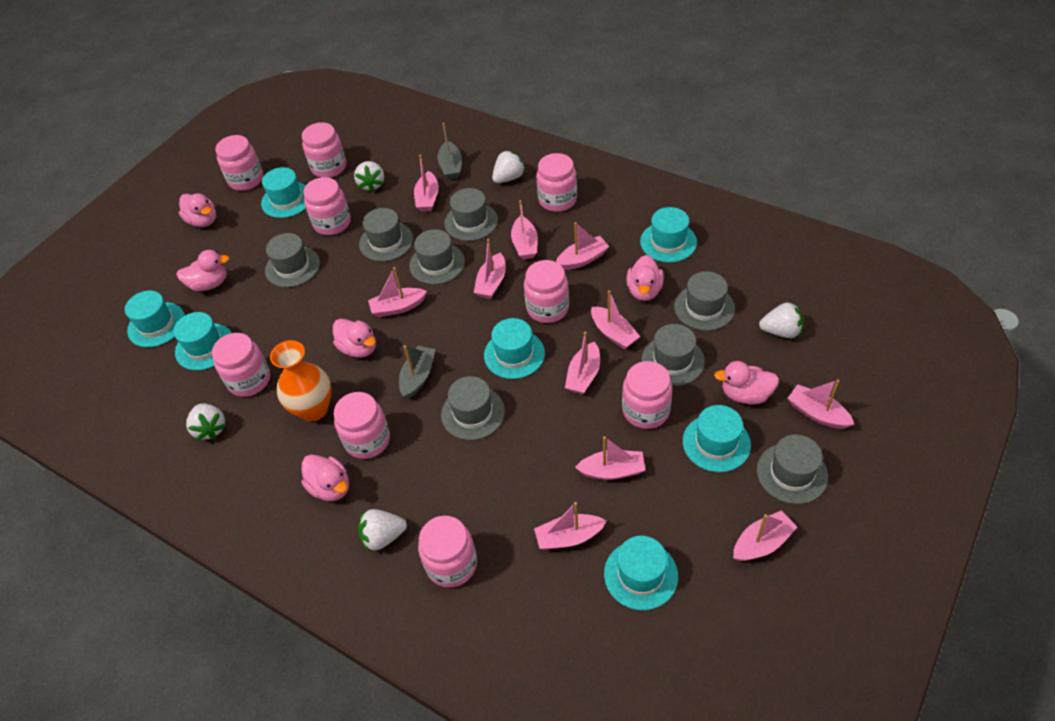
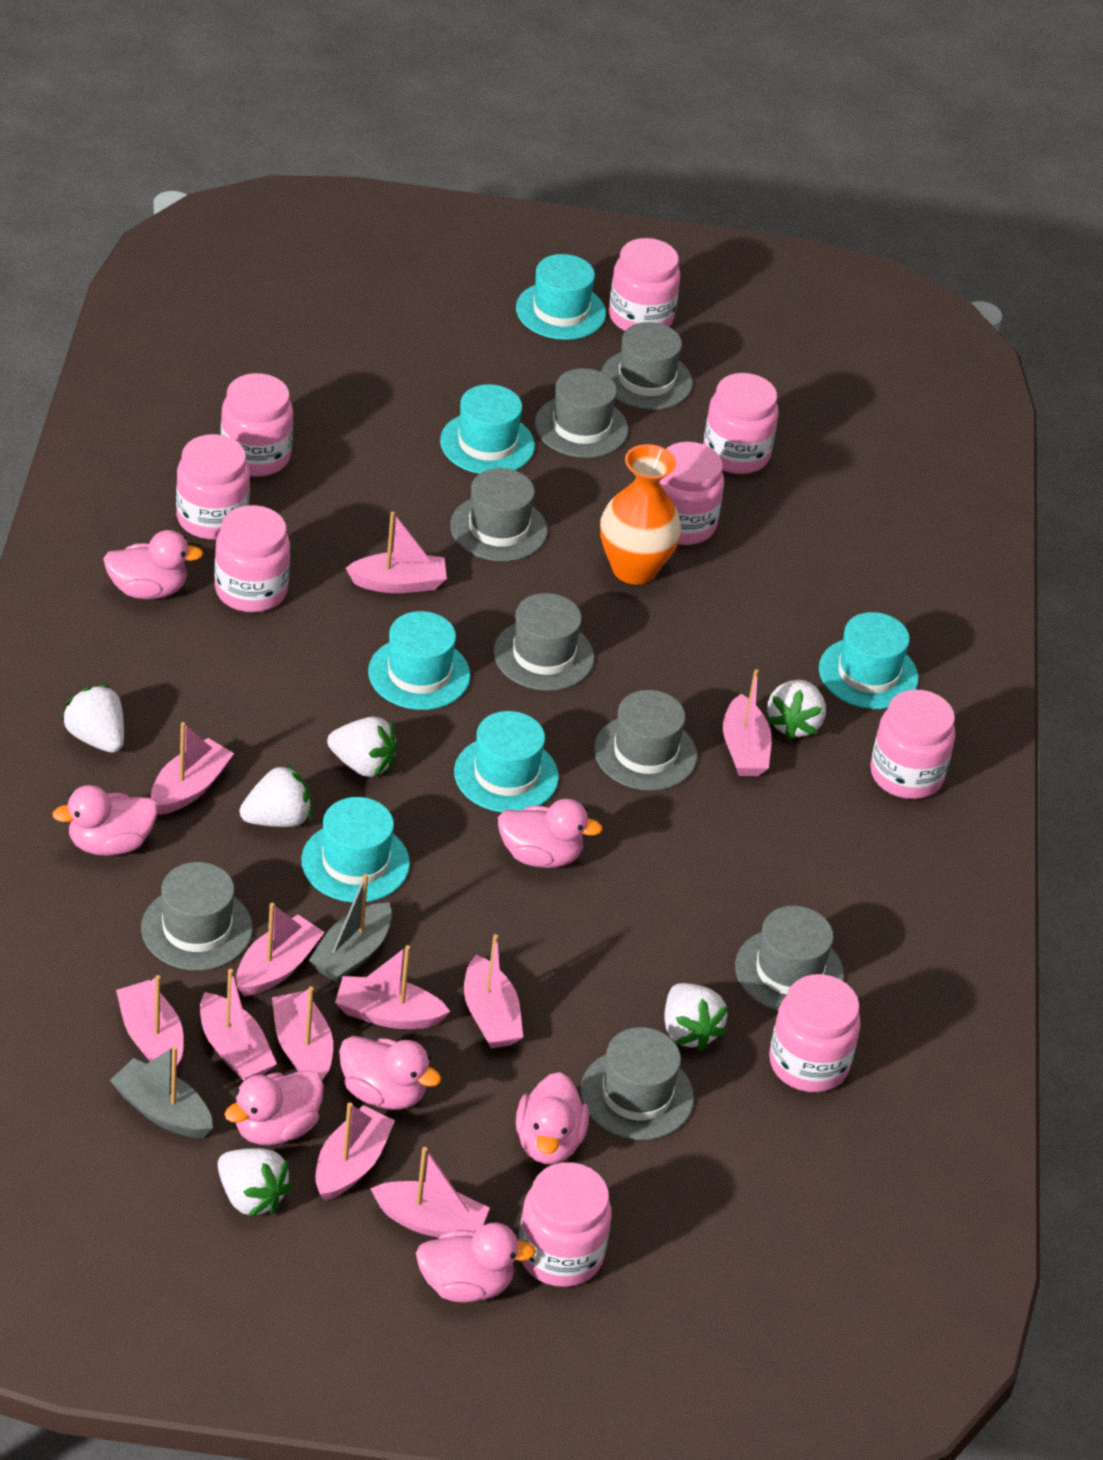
pink duck: 6 -> 7
turquoise hat: 7 -> 6
white strawberry: 5 -> 6

